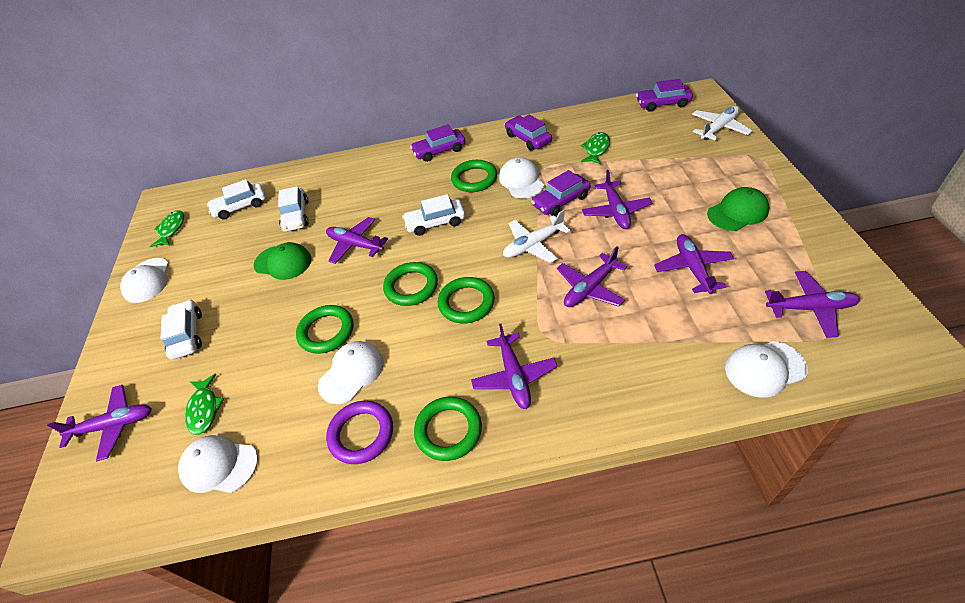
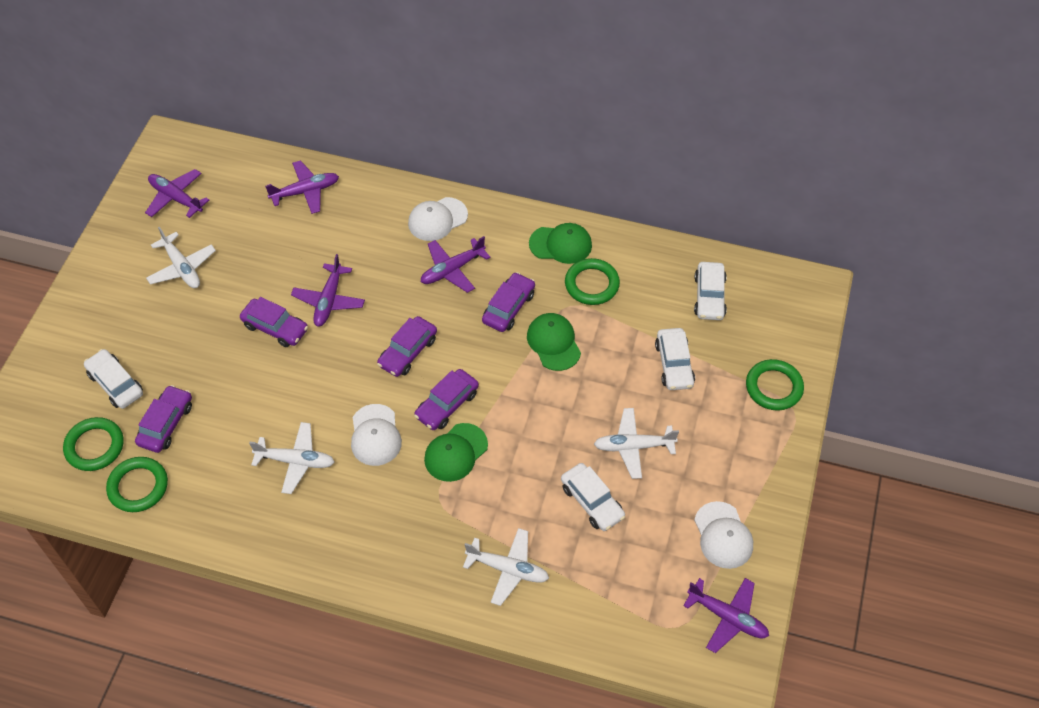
green cap: 2 -> 3
green fish: 3 -> 0
green ring: 5 -> 4
purple car: 4 -> 5
purple plane: 7 -> 5
purple ring: 1 -> 0
white cap: 5 -> 3
white plane: 2 -> 4

